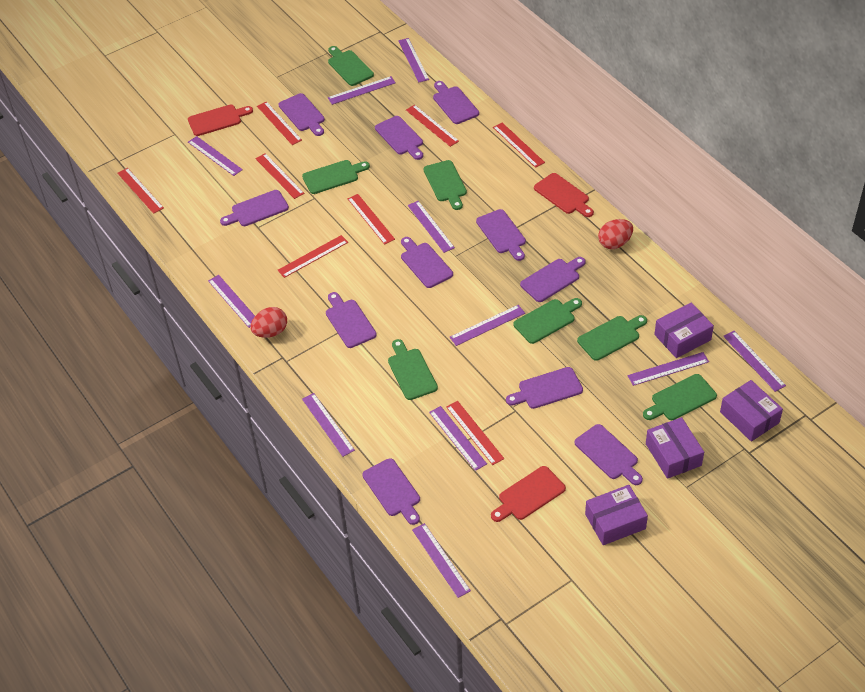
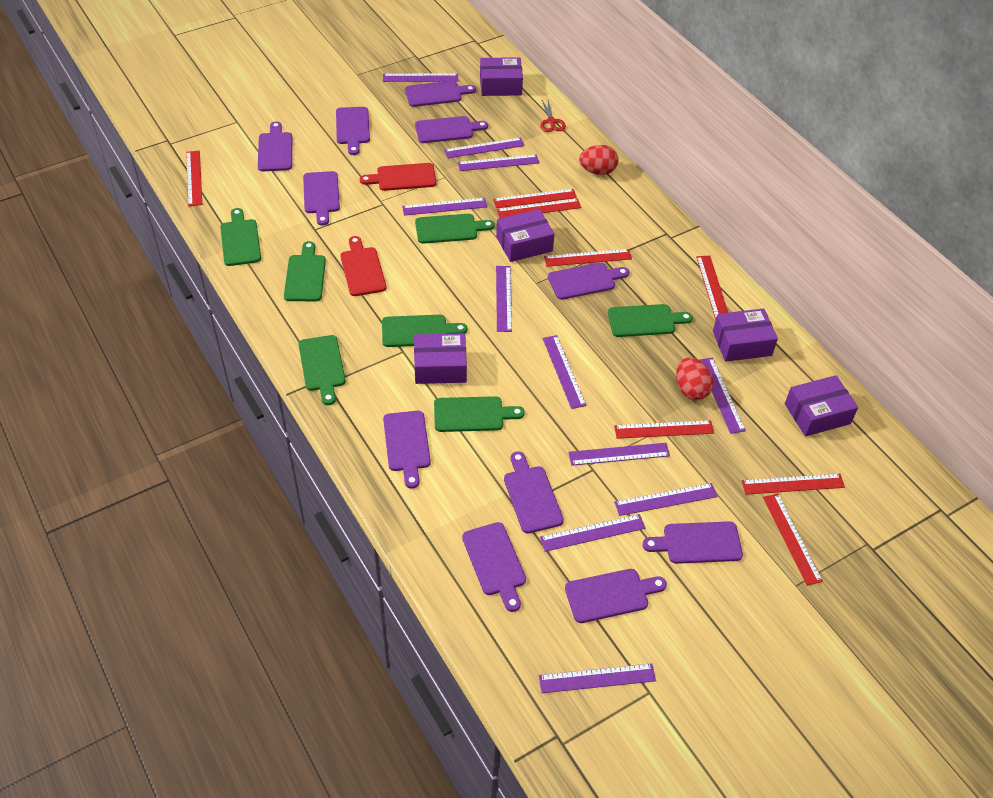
purple box: 4 -> 5
red cutting board: 3 -> 2
red scissors: 0 -> 1

